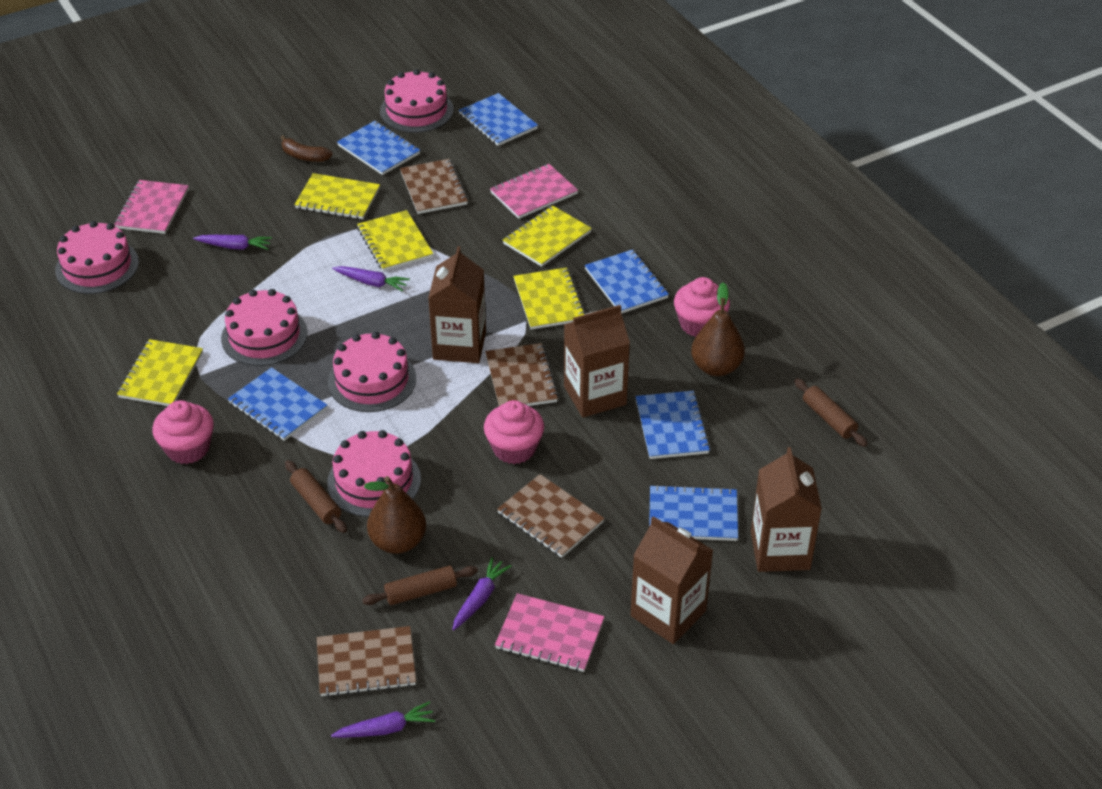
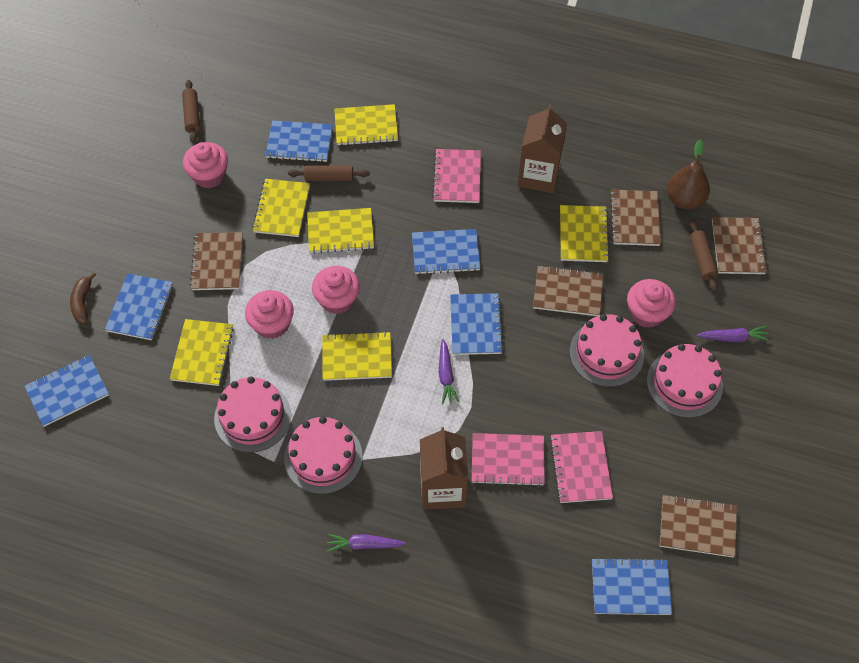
brown carton: 4 -> 2
brown notebook: 4 -> 5
brown pear: 2 -> 1
pink cake: 5 -> 4
pink cupcake: 3 -> 4
purple carrot: 4 -> 3
yellow notebook: 5 -> 6

